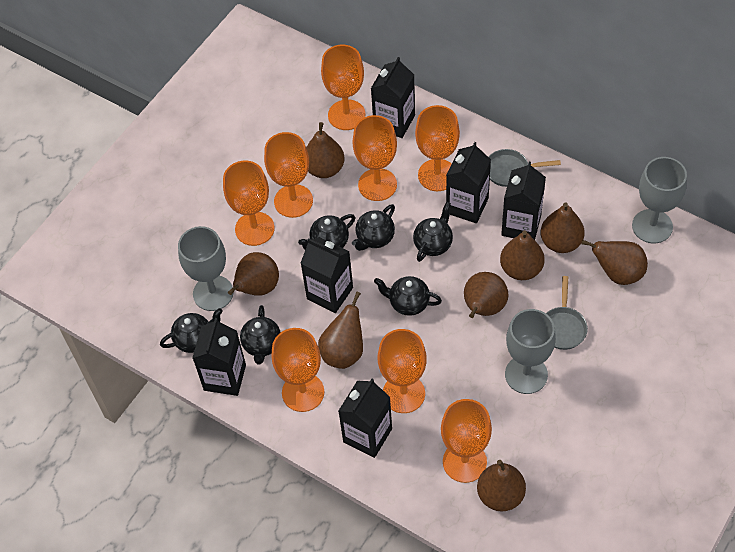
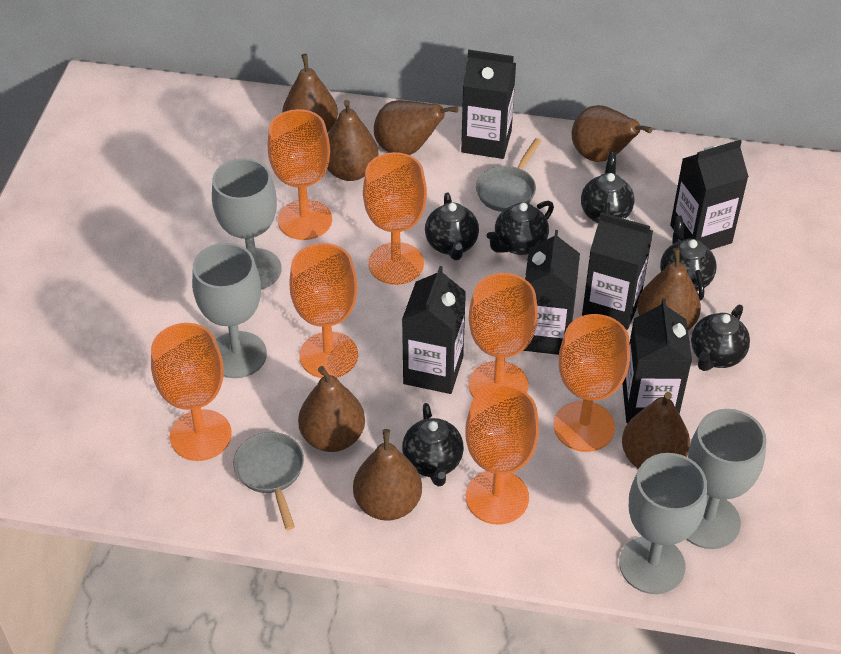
grey goblet: 3 -> 4
orange goblet: 8 -> 7

